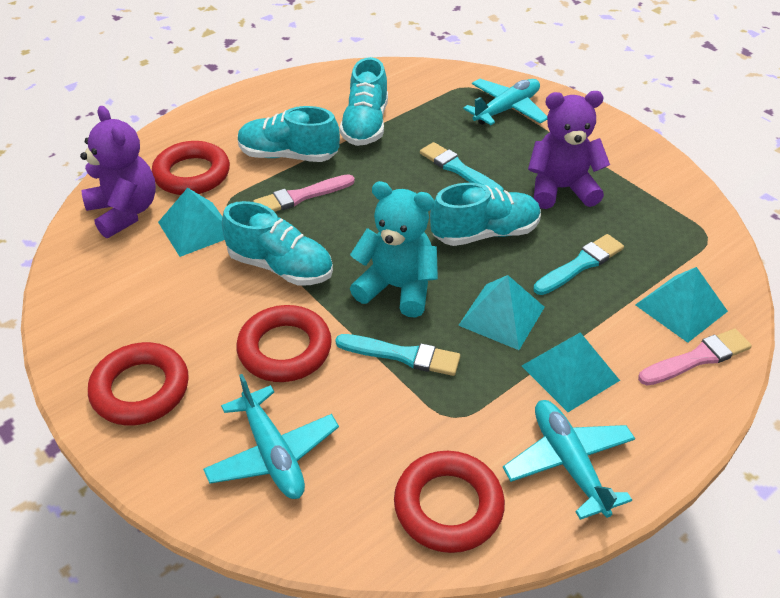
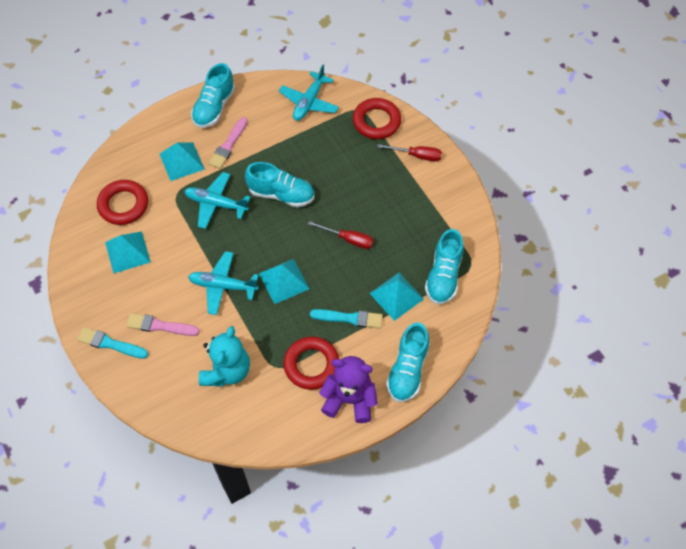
purple teddy bear: 2 -> 1
red ring: 4 -> 3
red screwdriver: 0 -> 2
turquoise brush: 3 -> 2

